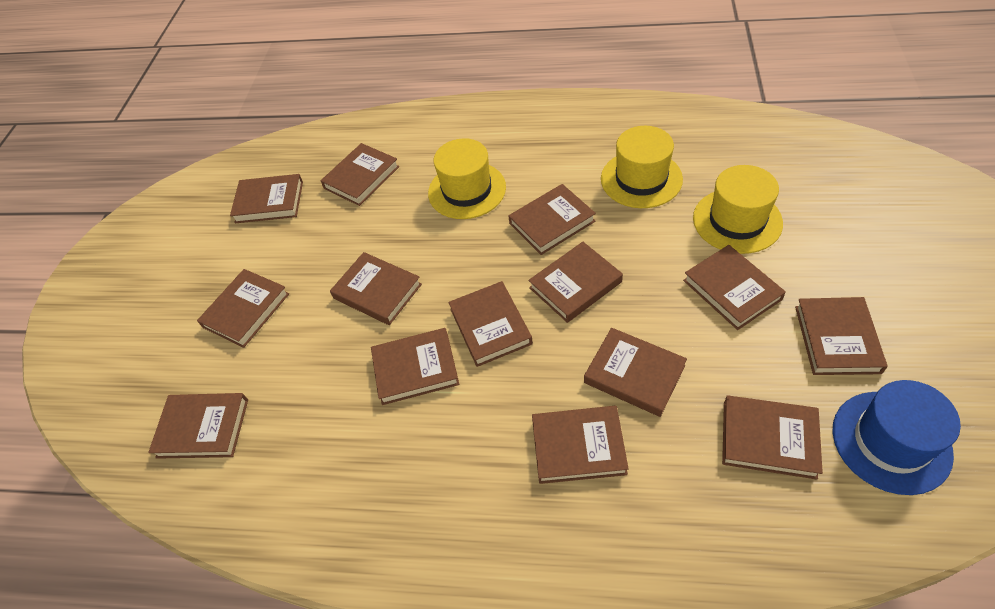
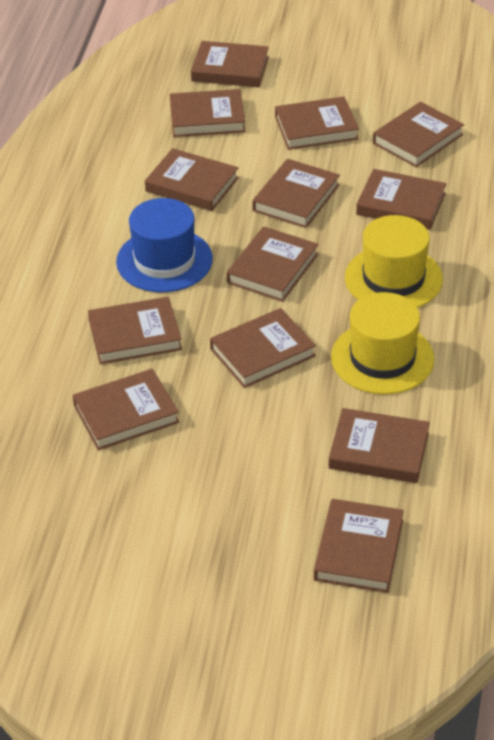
brown book: 14 -> 13
yellow hat: 3 -> 2

